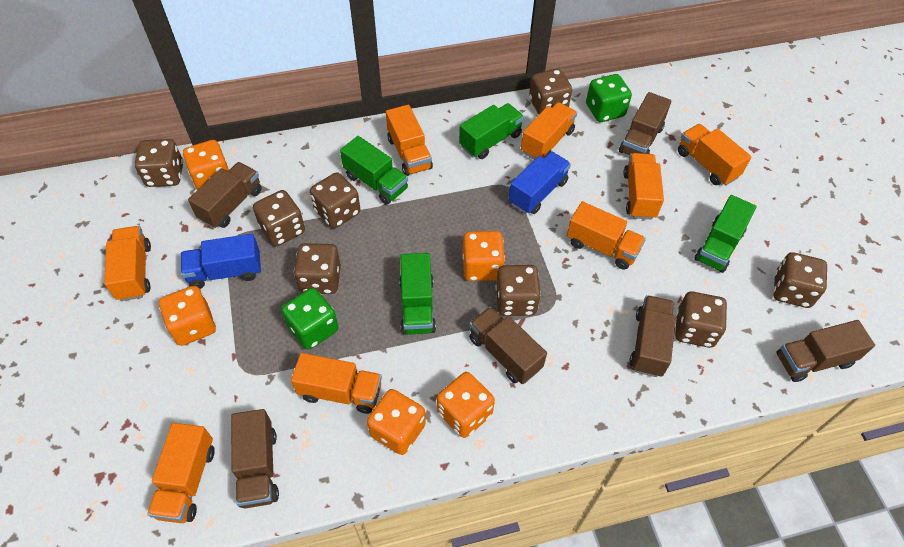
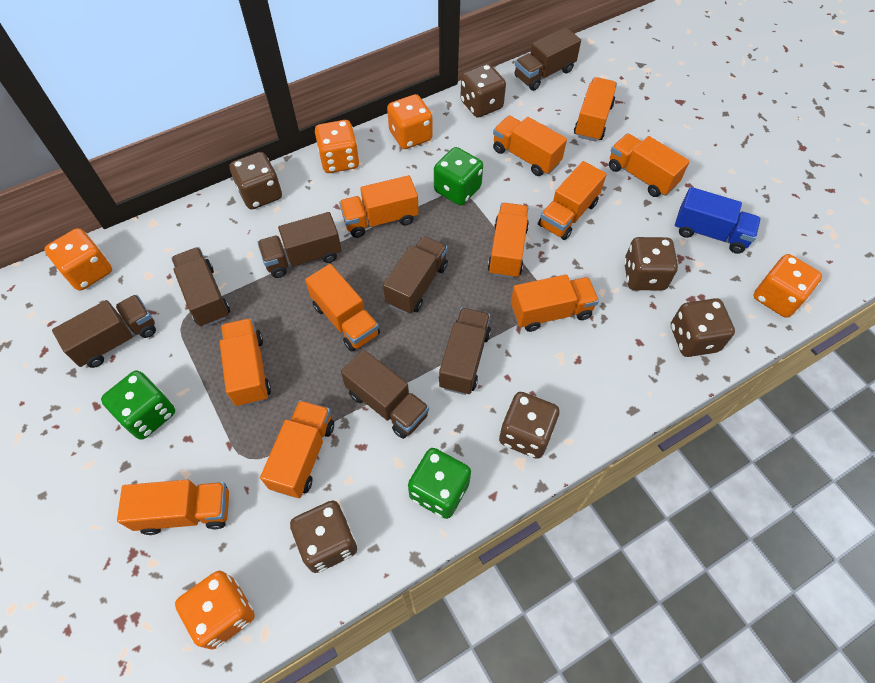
blue truck: 2 -> 1
brown dice: 8 -> 6
brown truck: 6 -> 7
green dice: 2 -> 3
green truck: 4 -> 0
orange truck: 8 -> 11

